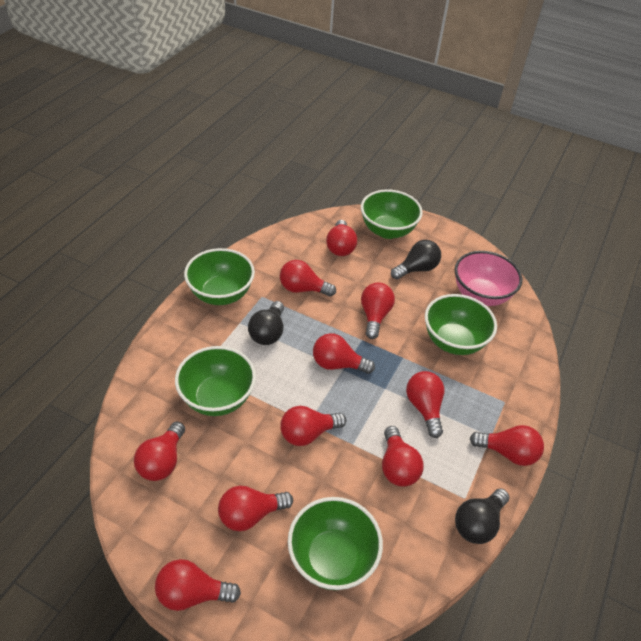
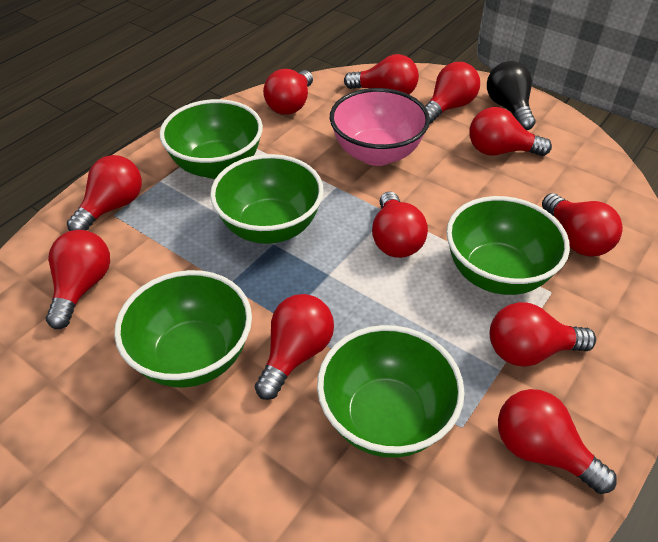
black light bulb: 3 -> 1

